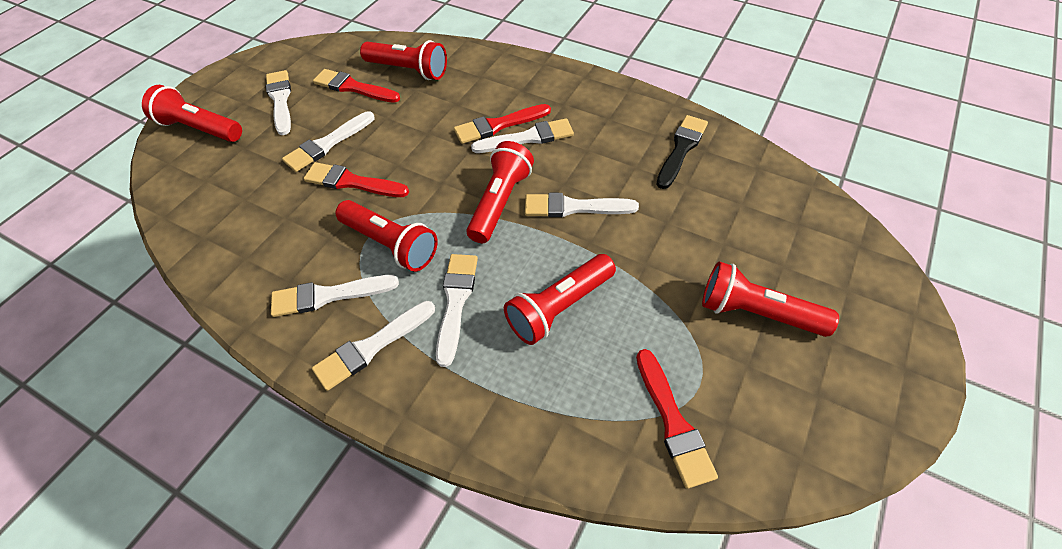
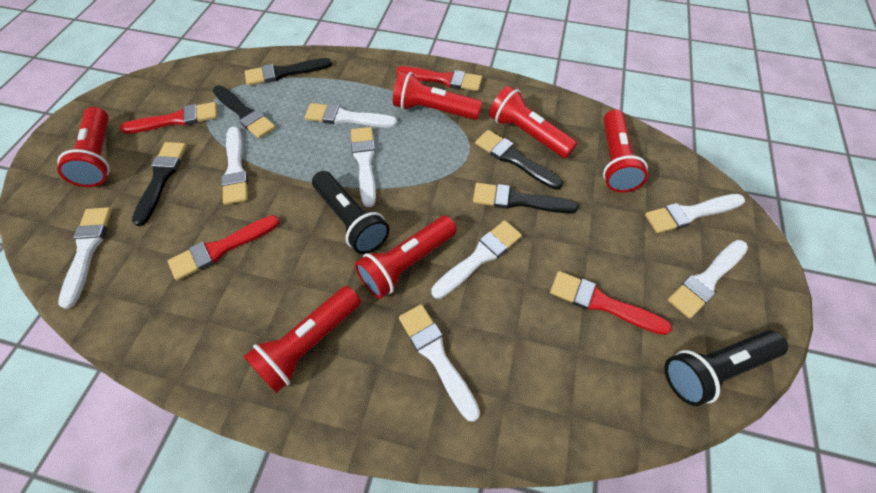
black brush: 1 -> 5
black flashlight: 0 -> 2
white brush: 7 -> 8

